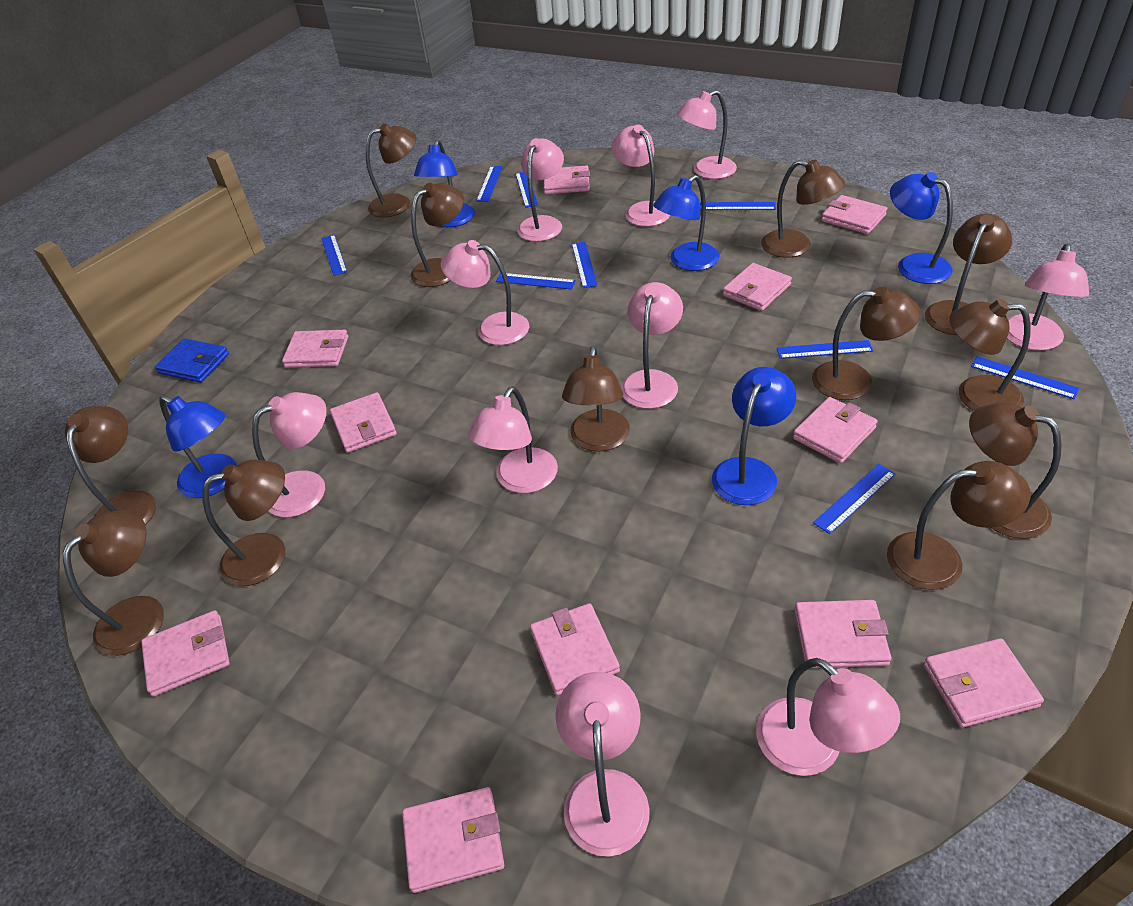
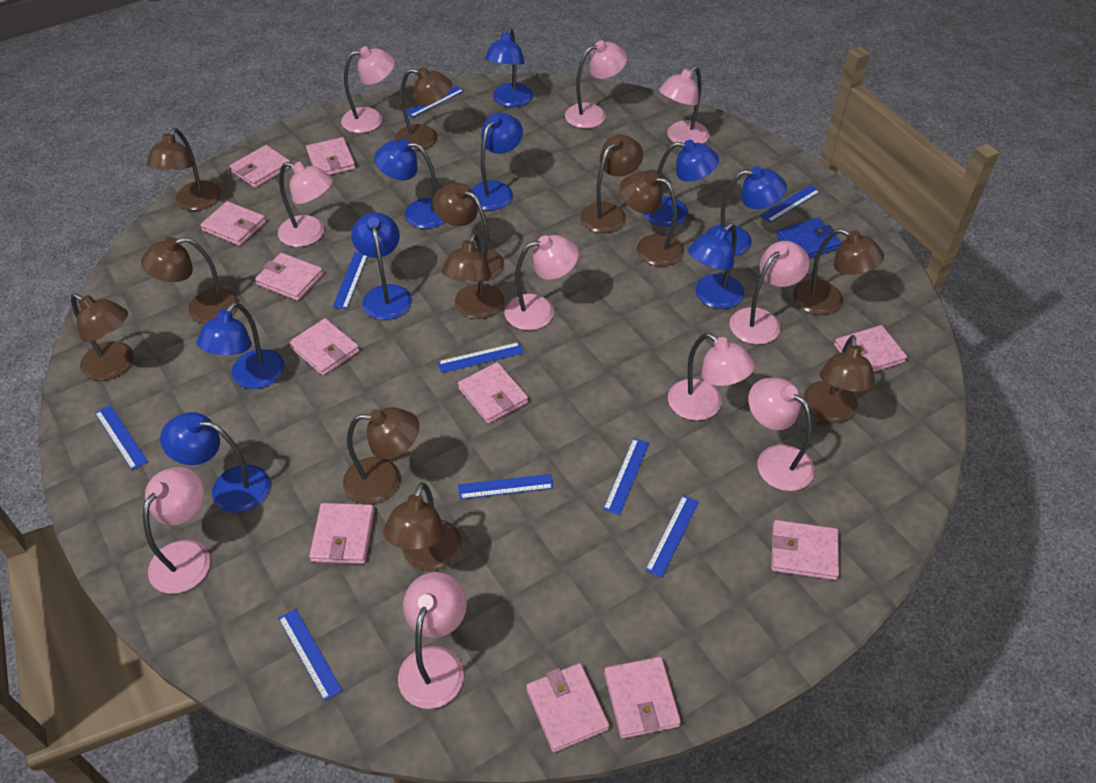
blue lamp: 5 -> 9

